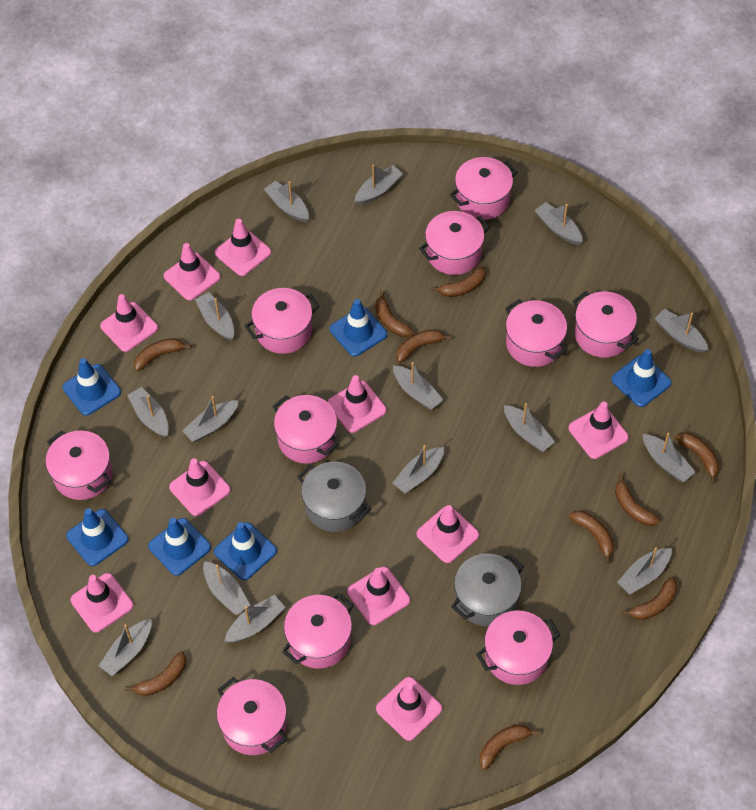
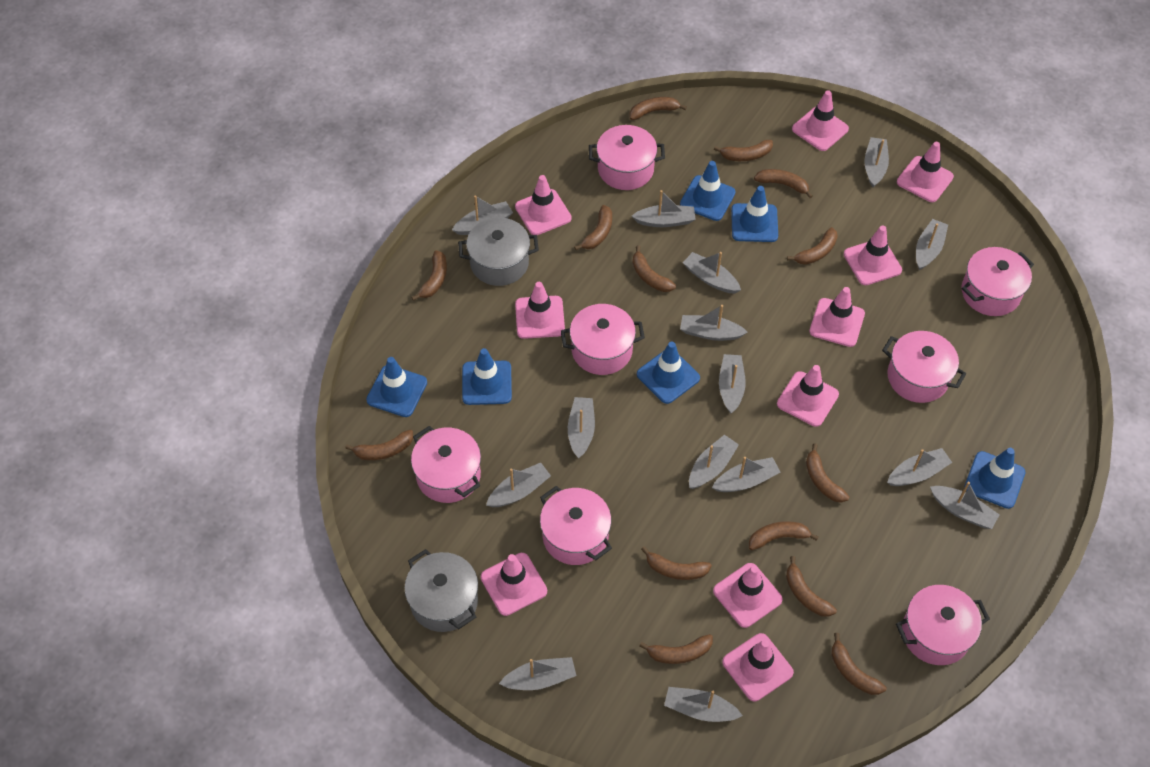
brown banana: 10 -> 14
pink pot: 10 -> 7

